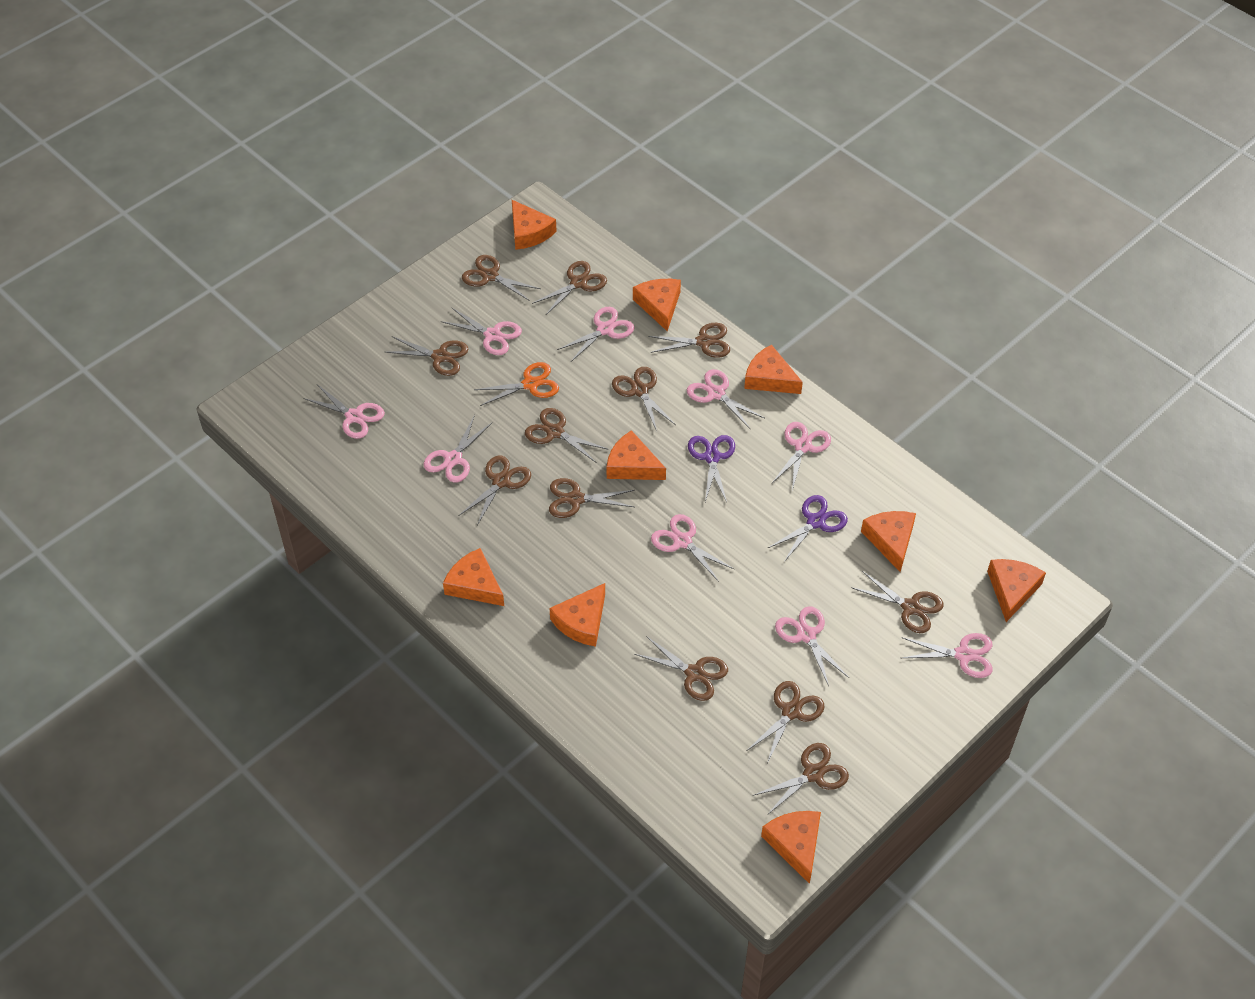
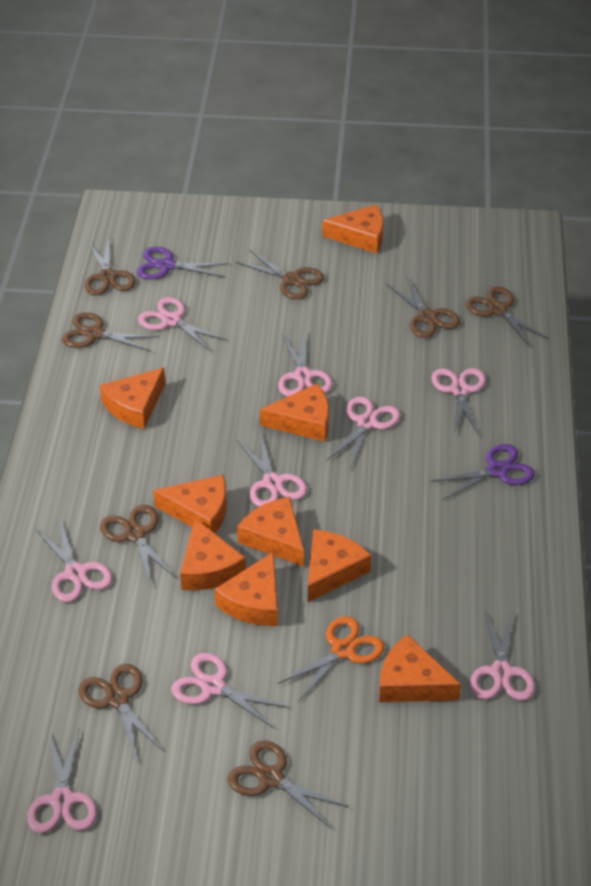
brown scissors: 12 -> 8

